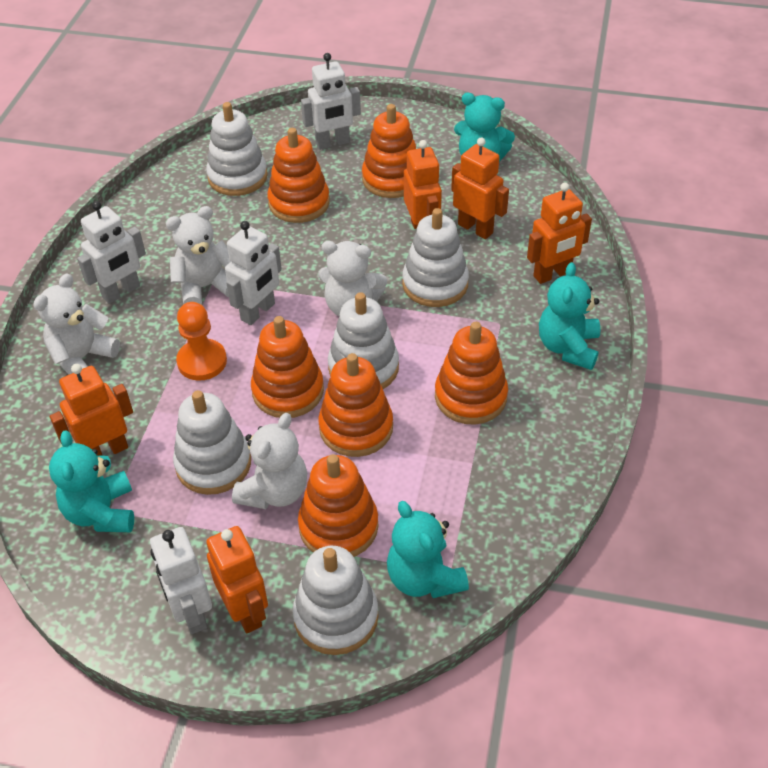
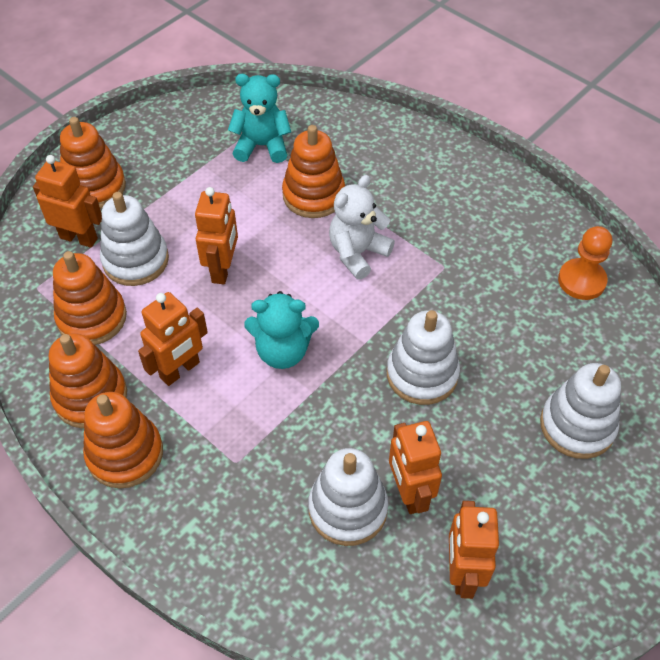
orange stacking toy: 6 -> 5
turquoise teddy bear: 4 -> 2
white robot: 4 -> 0
white stacking toy: 5 -> 4
white teddy bear: 4 -> 1

